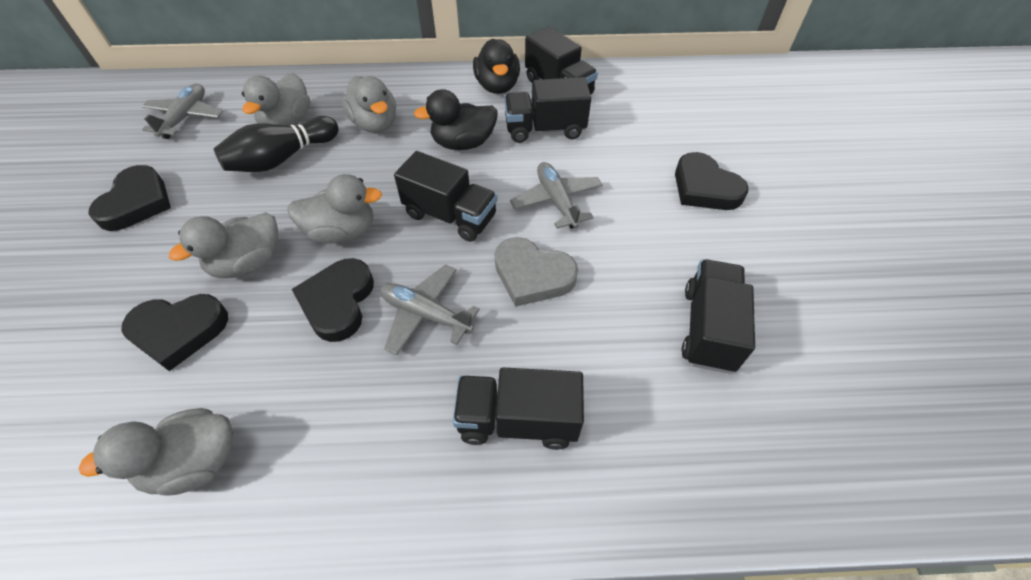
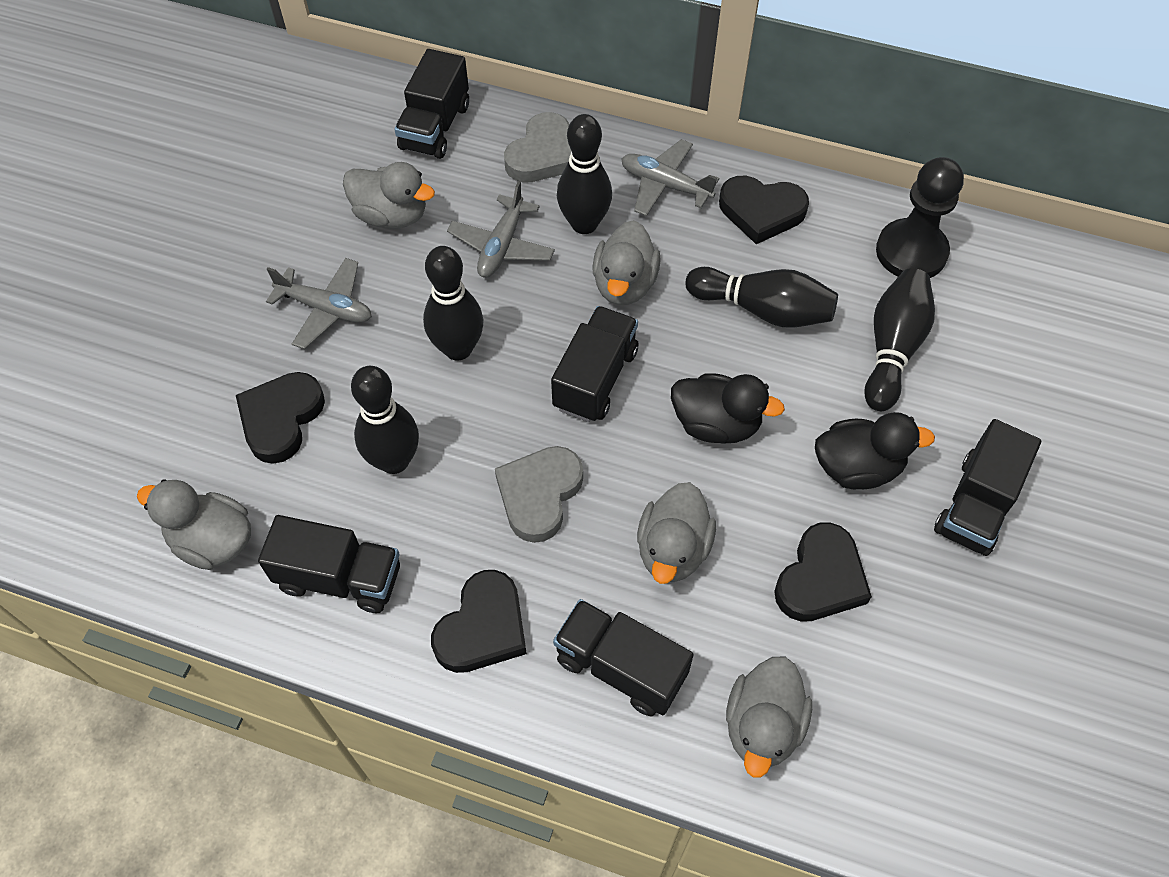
black bowling pin: 1 -> 5
black pawn: 0 -> 1
grey heart: 1 -> 2

